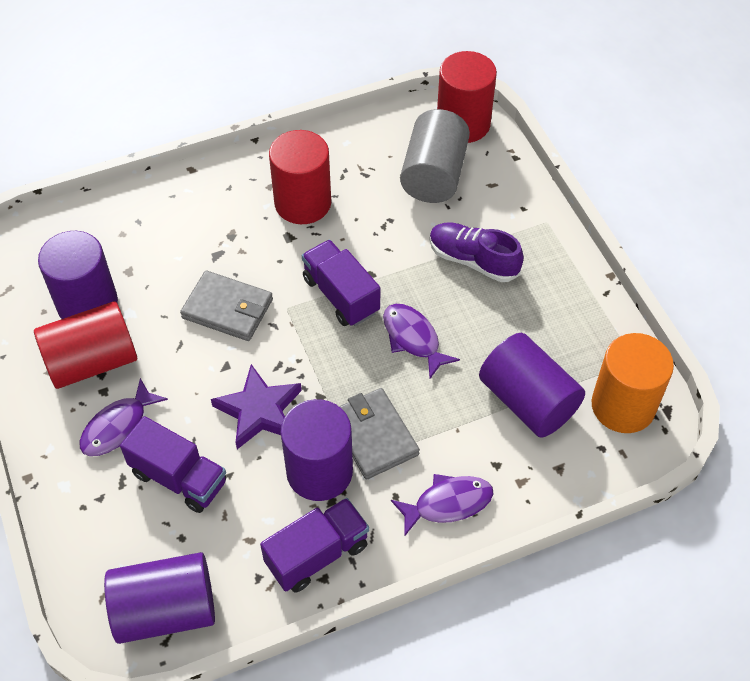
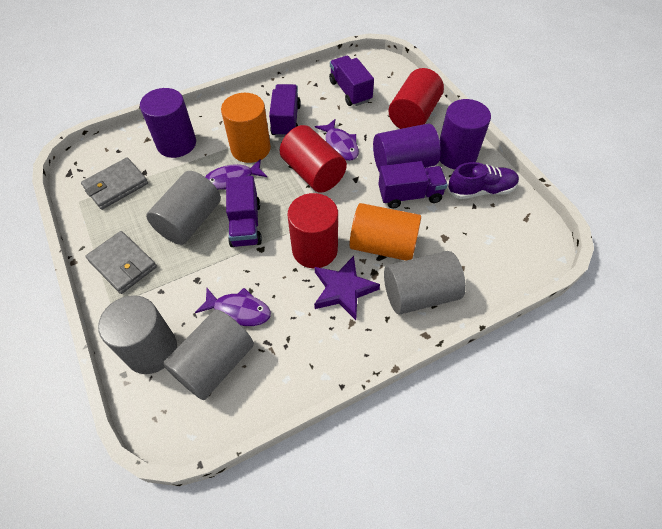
grey cylinder: 1 -> 4
orange cylinder: 1 -> 2
purple cylinder: 4 -> 3
purple truck: 3 -> 4

